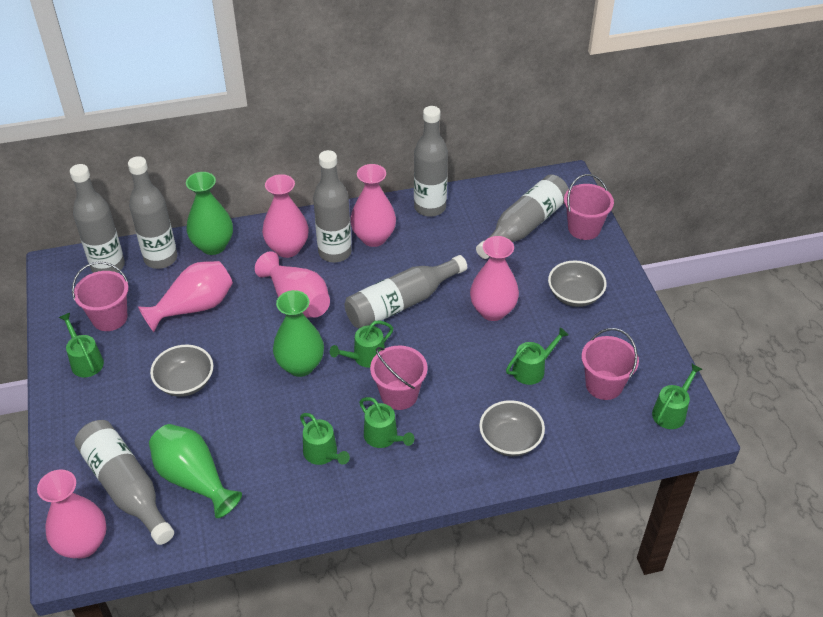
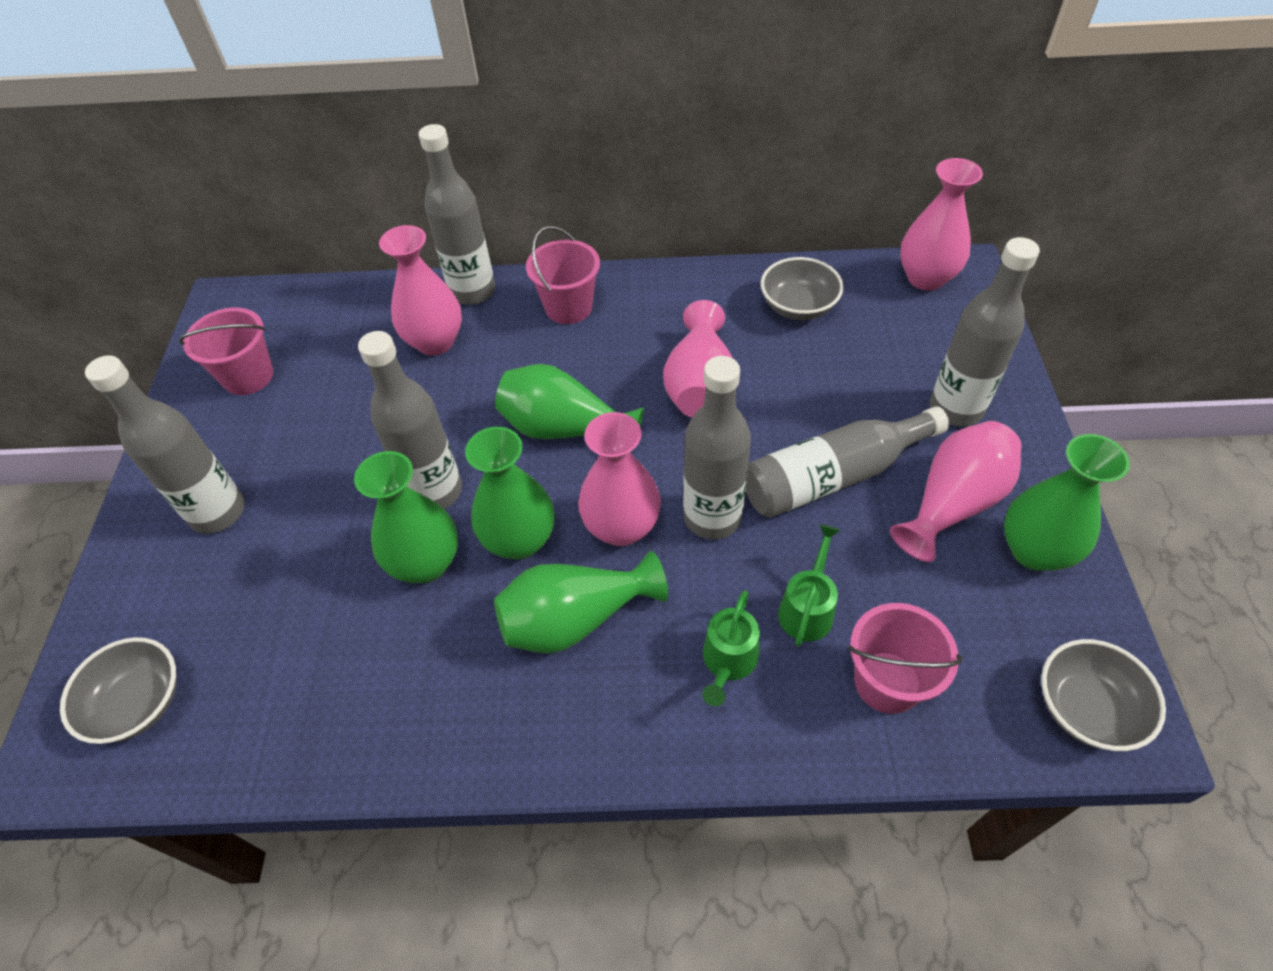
green vase: 3 -> 5
green watering can: 6 -> 2
grey bottle: 7 -> 6
pink bucket: 4 -> 3
pink vase: 6 -> 5

